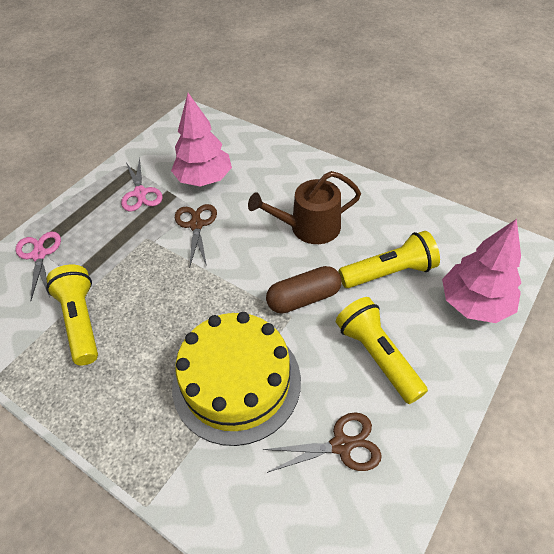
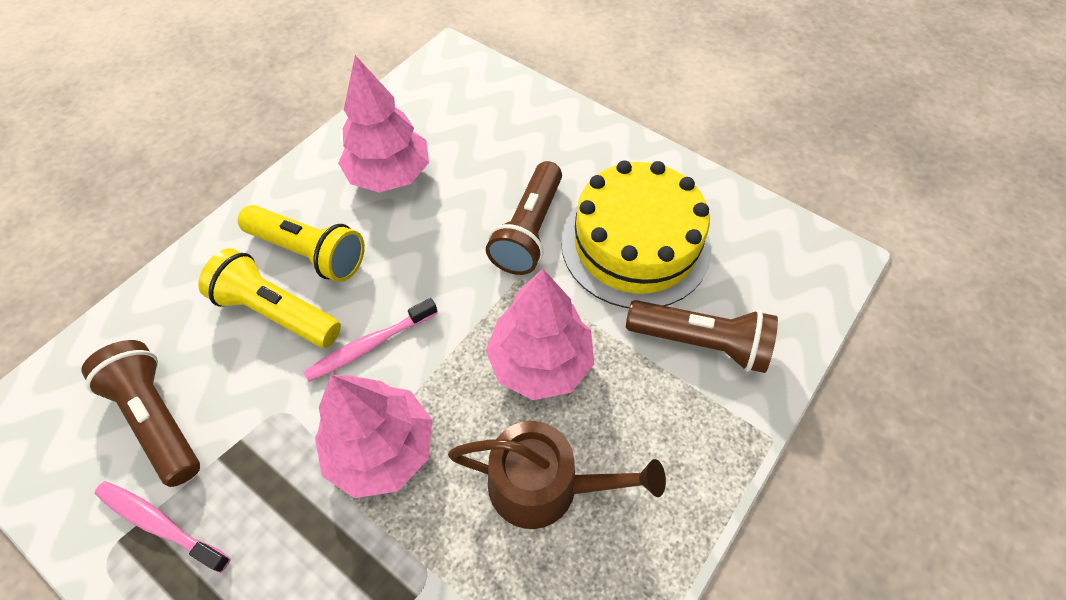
brown capsule: 1 -> 0
brown flashlight: 0 -> 3
brown scissors: 2 -> 0
pink scissors: 2 -> 0
pink toothbrush: 0 -> 2
pink tree: 2 -> 3
yellow flashlight: 3 -> 2

